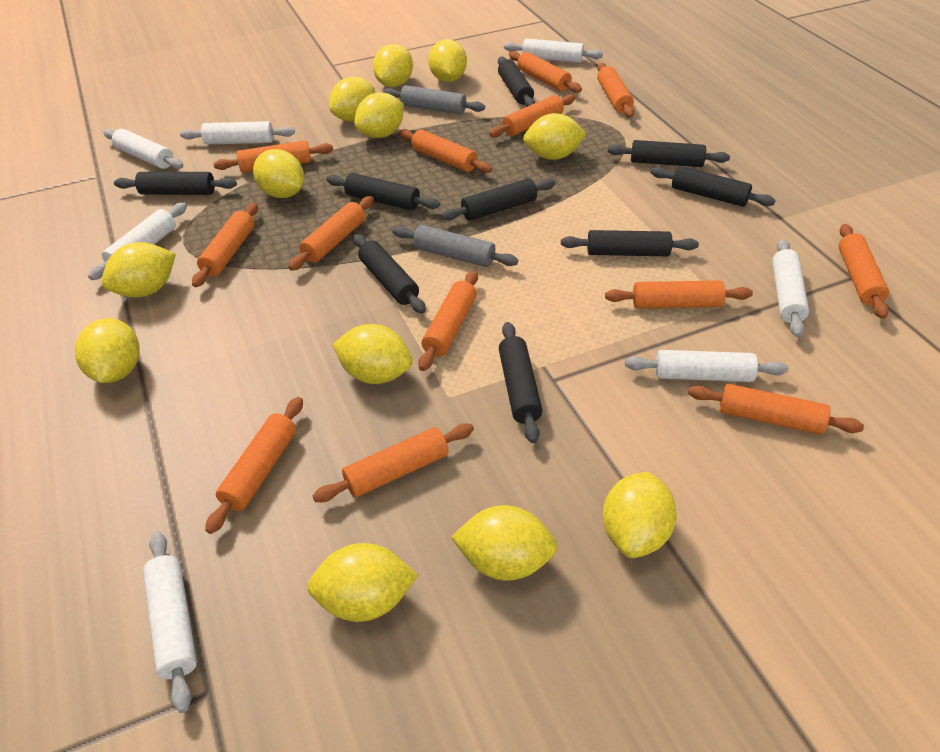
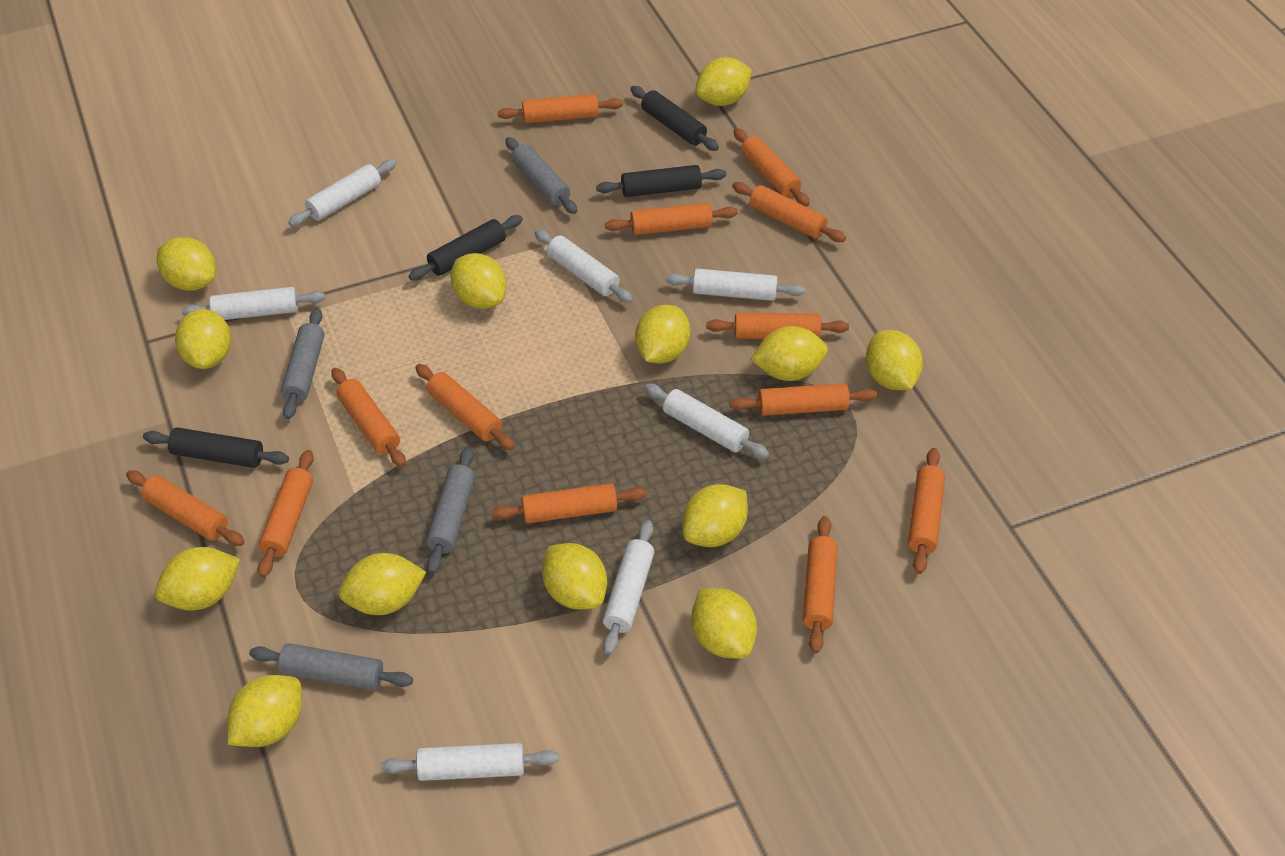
black rolling pin: 9 -> 4
grey rolling pin: 2 -> 4
yellow lemon: 12 -> 13

